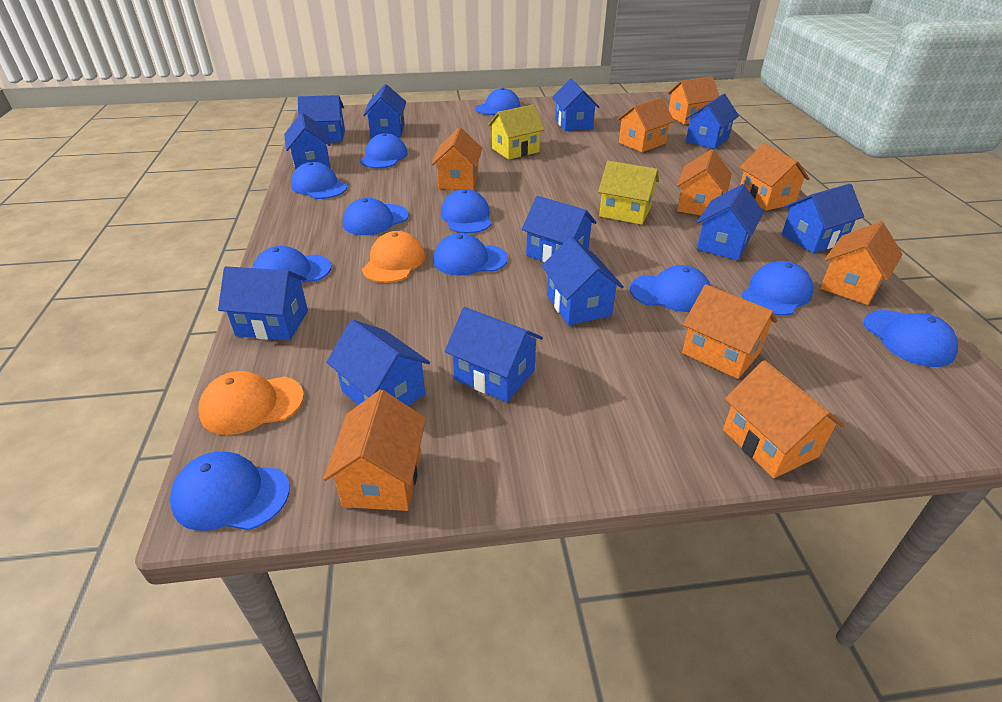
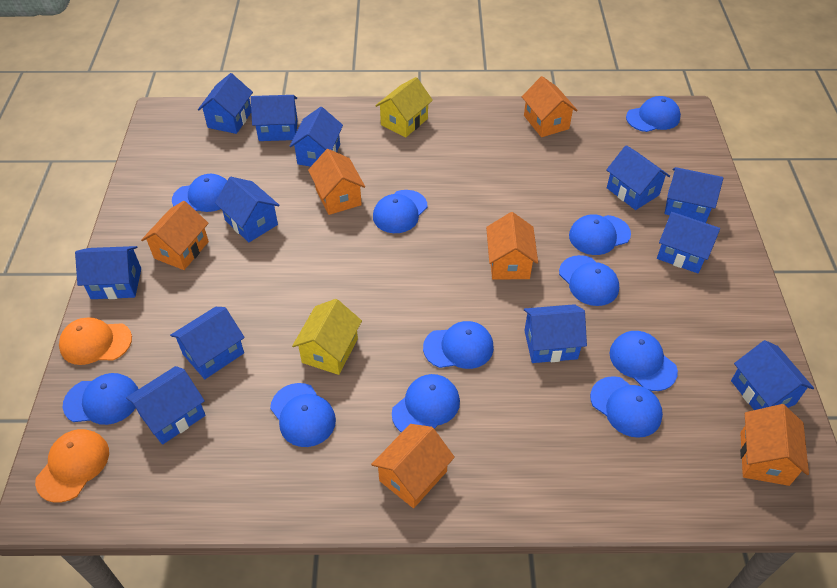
orange house: 9 -> 6

